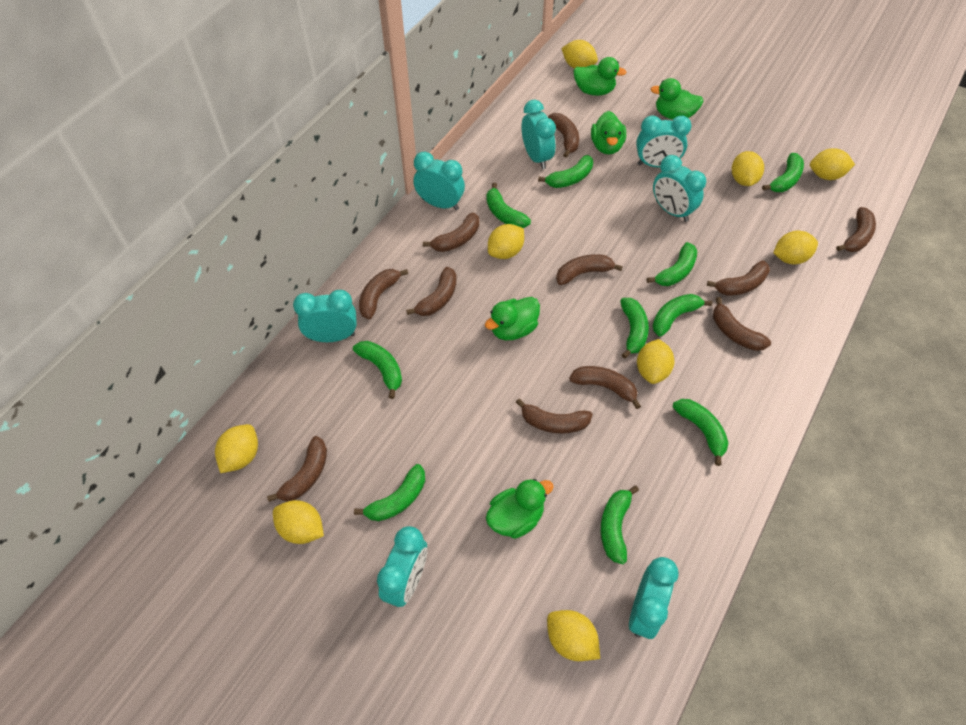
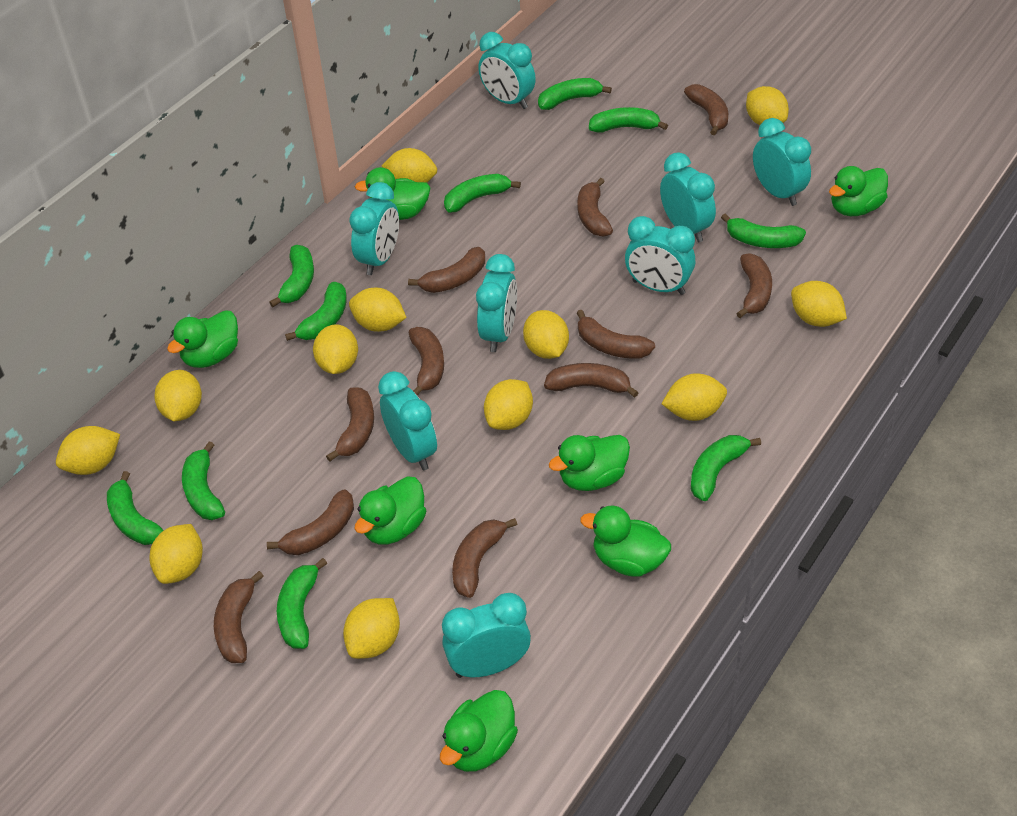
green duck: 5 -> 7
turquoise clock: 7 -> 8
yellow lemon: 9 -> 12

